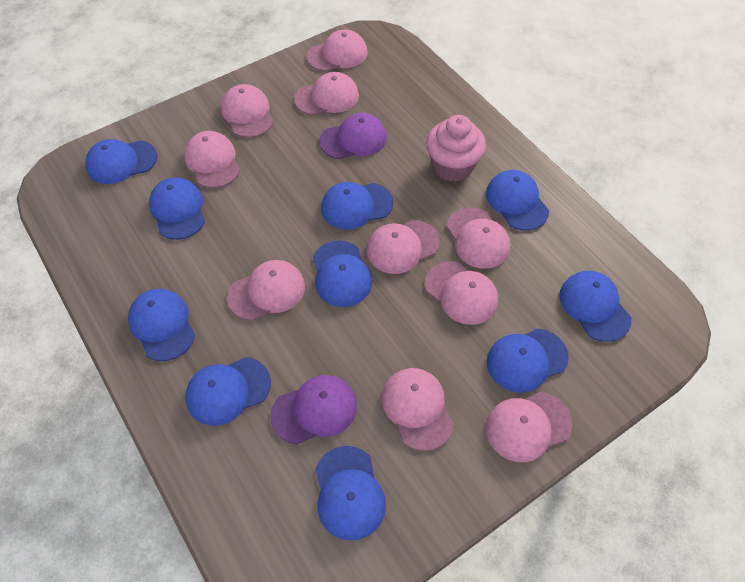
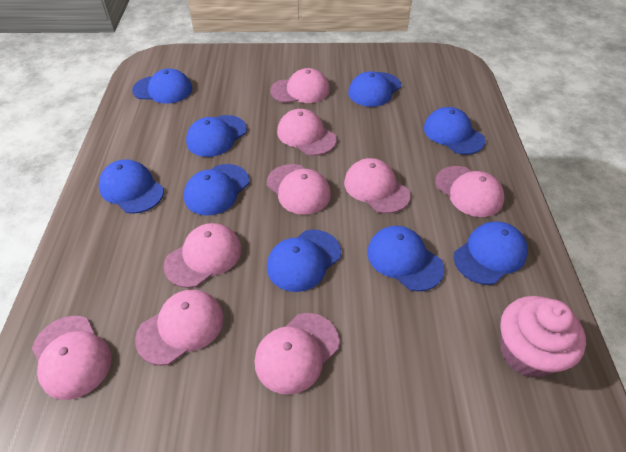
blue cap: 10 -> 9
pink cap: 10 -> 9
purple cap: 2 -> 0

